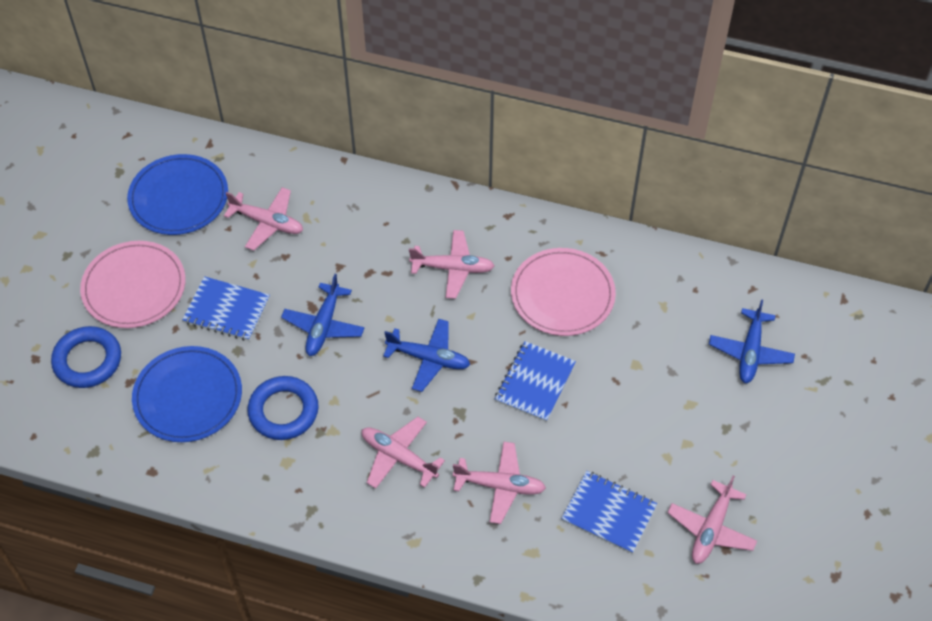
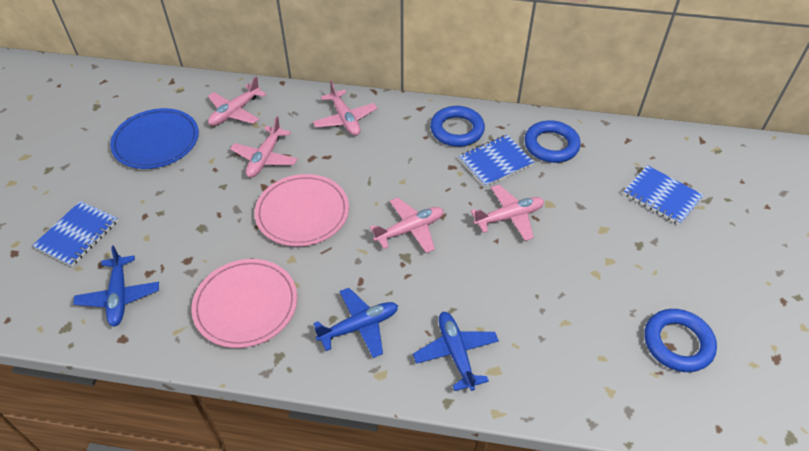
blue plate: 2 -> 1
blue ring: 2 -> 3

